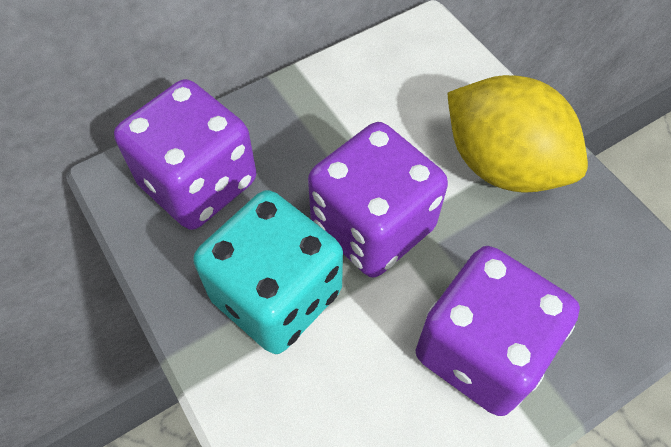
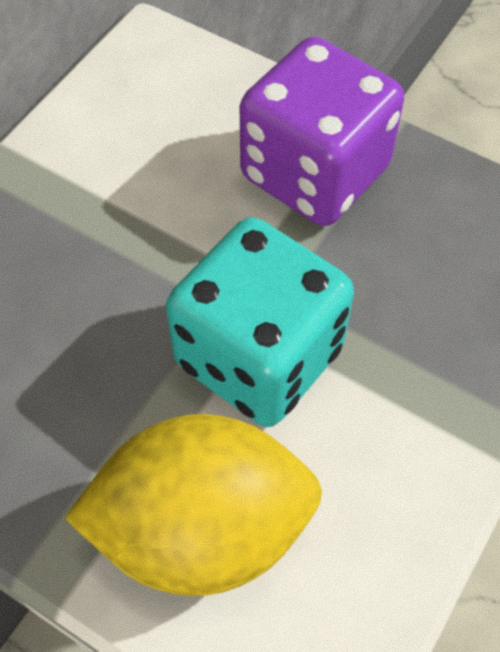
purple dice: 3 -> 1

